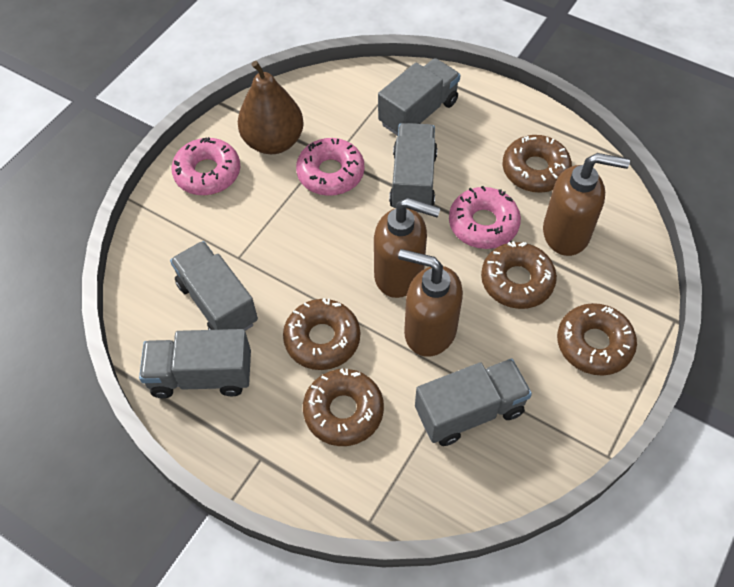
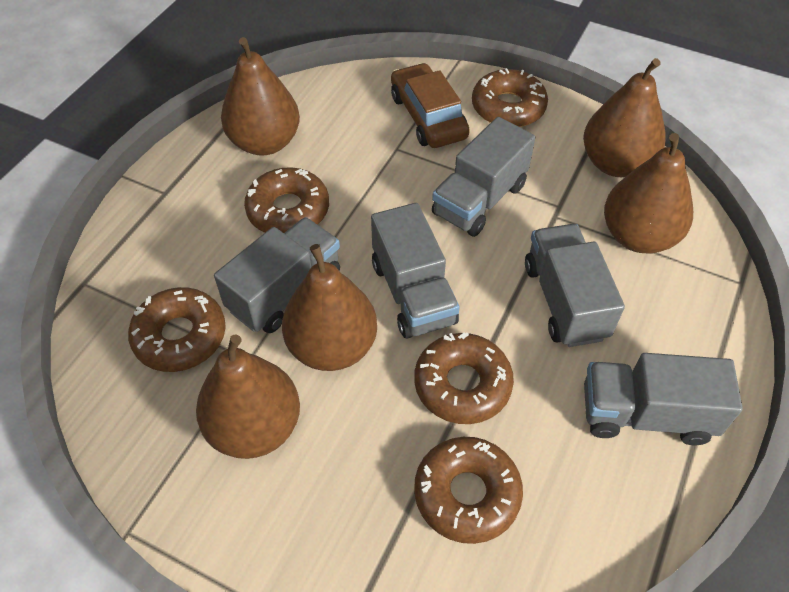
brown car: 0 -> 1
brown pear: 1 -> 5
brown soap dispenser: 3 -> 0
pink donut: 3 -> 0

